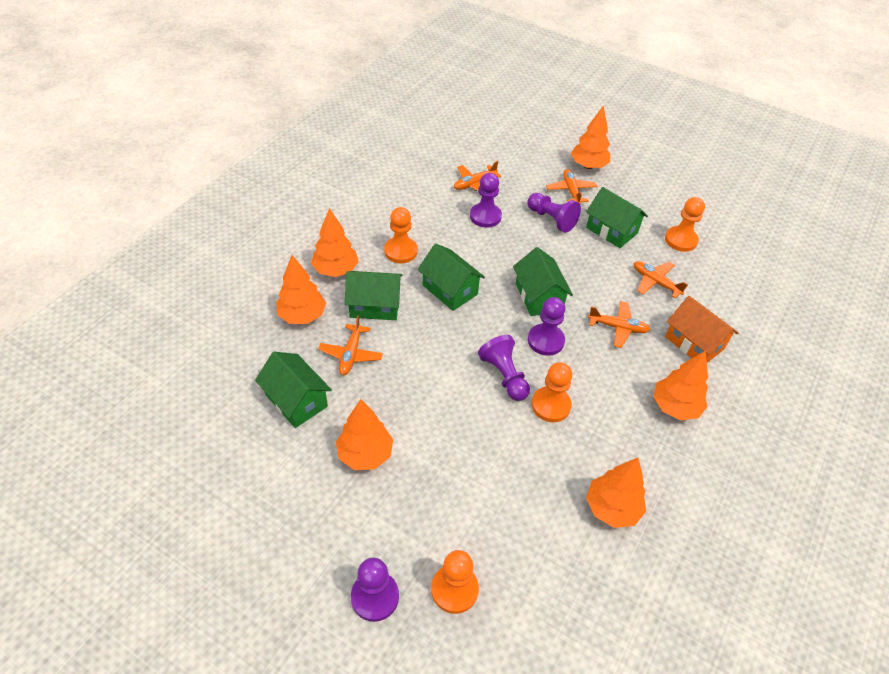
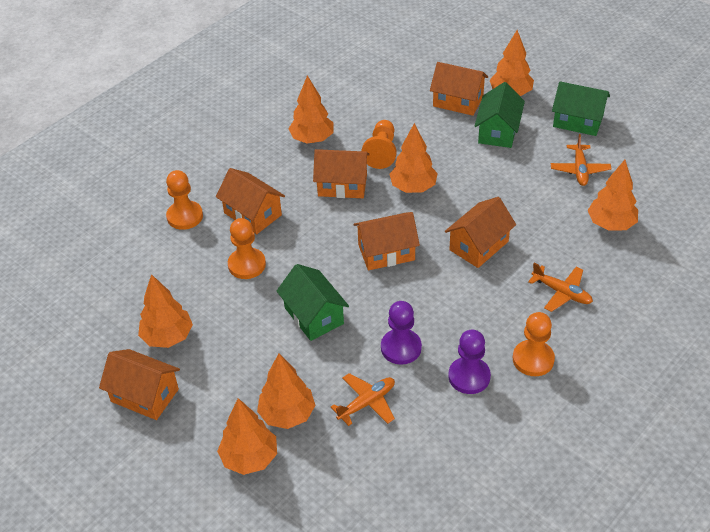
green house: 5 -> 3
orange house: 1 -> 6
orange plane: 5 -> 3
orange tree: 6 -> 7
purple pawn: 5 -> 2

